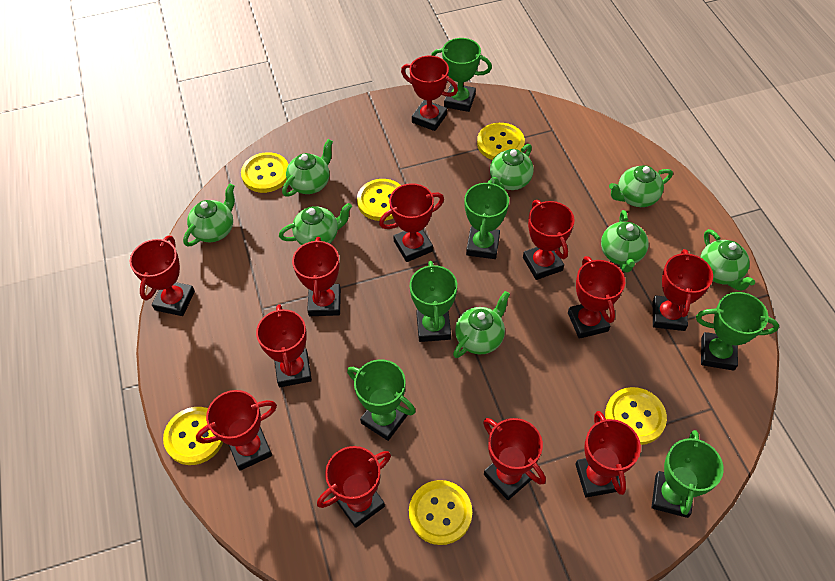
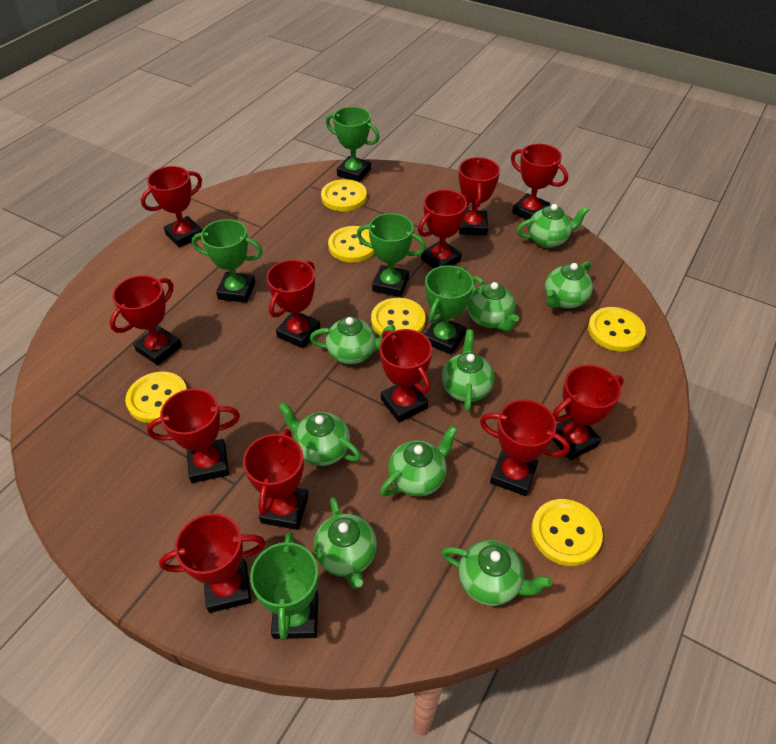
green teapot: 8 -> 9
green trophy: 6 -> 5

